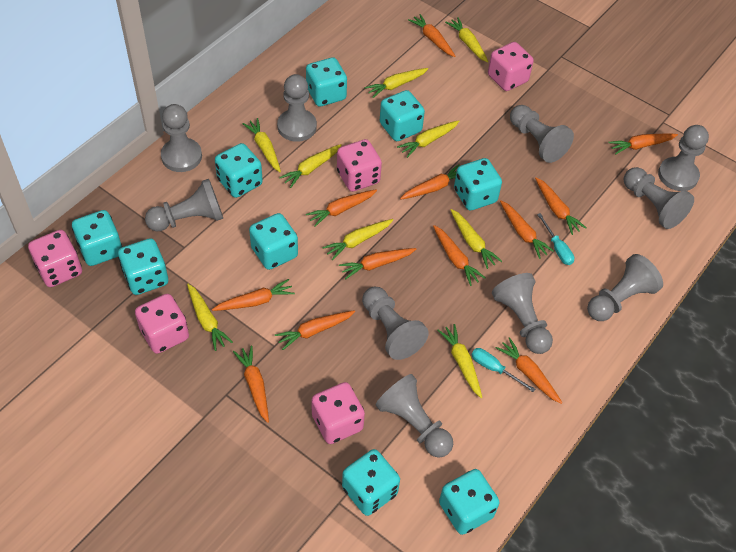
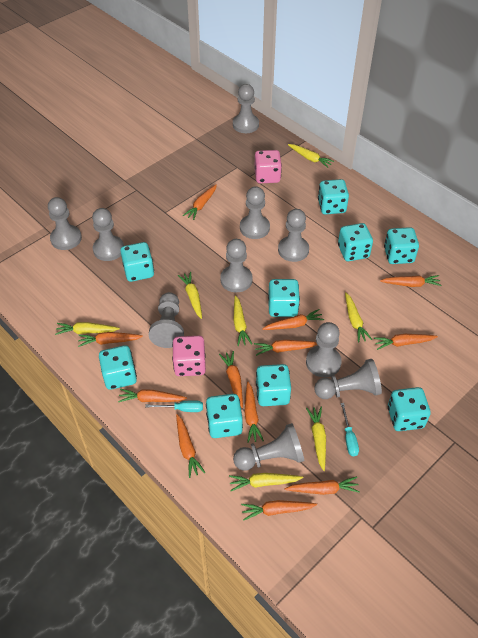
pink dice: 5 -> 2
yellow carrot: 9 -> 7

